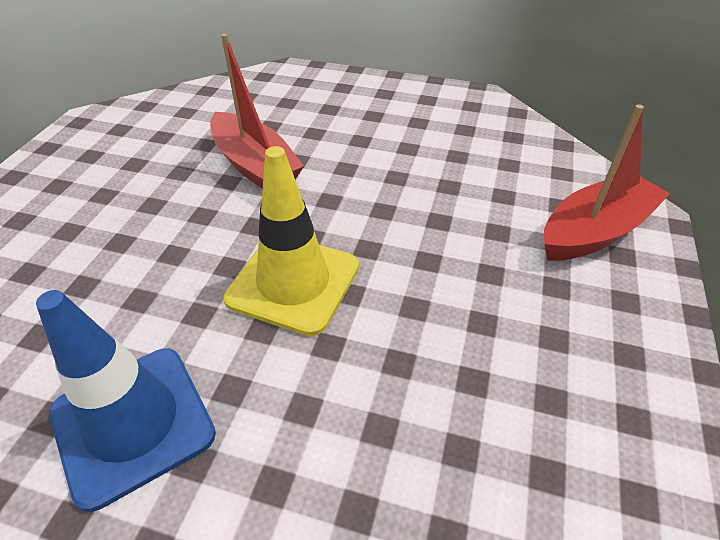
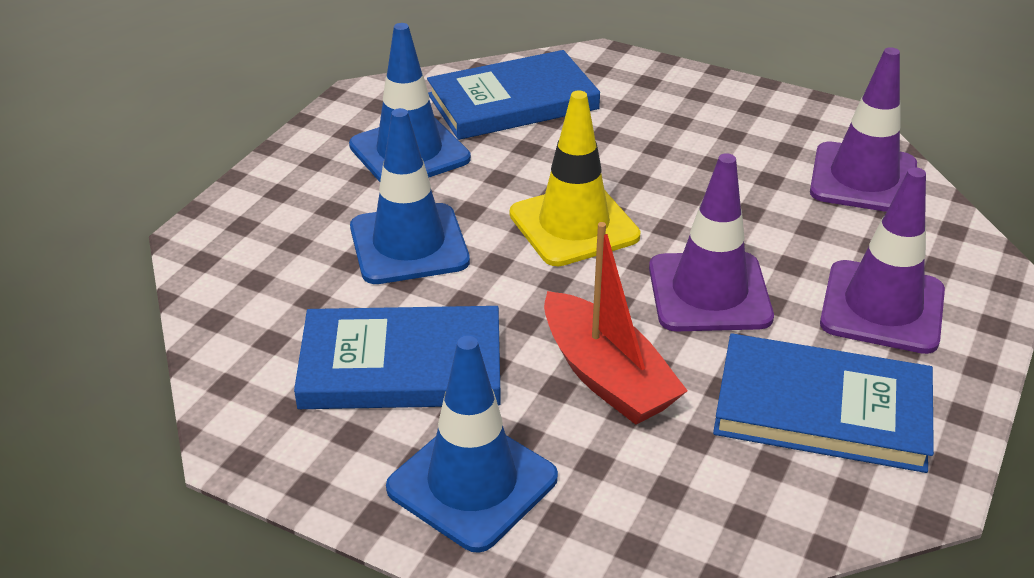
blue book: 0 -> 3
blue traffic cone: 1 -> 3
purple traffic cone: 0 -> 3
red boat: 2 -> 1

